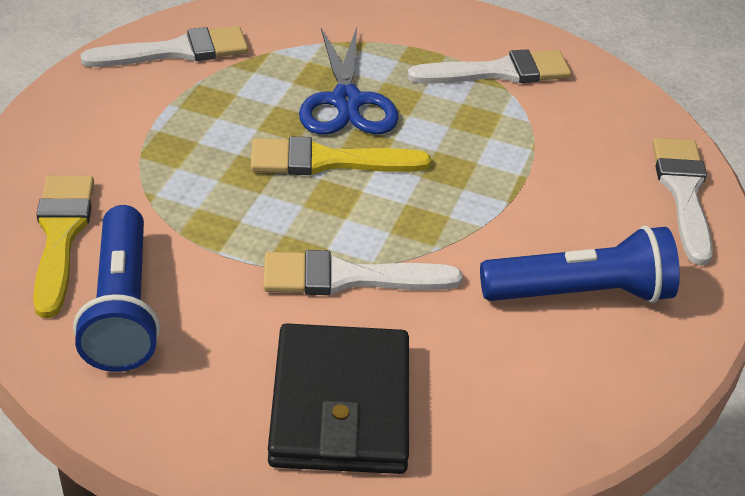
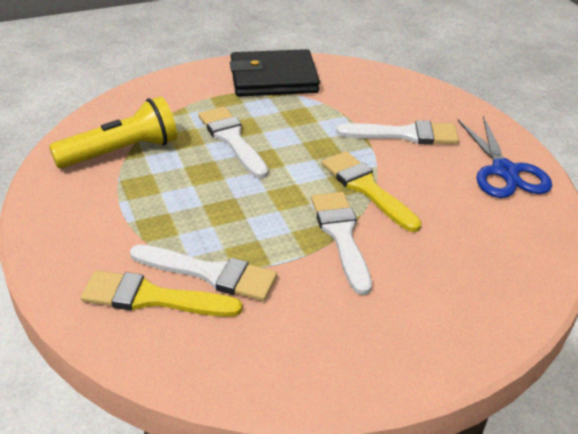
blue flashlight: 2 -> 0
yellow flashlight: 0 -> 1

